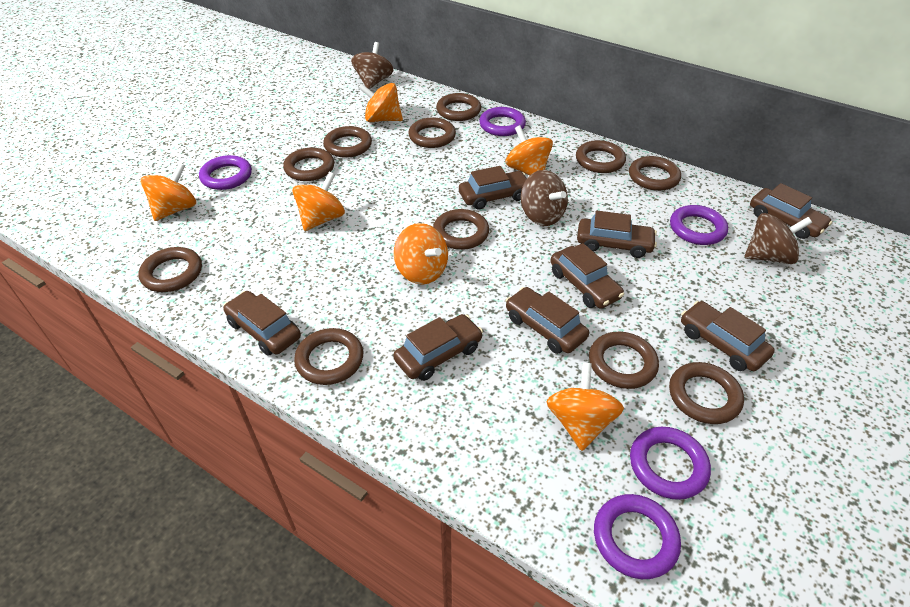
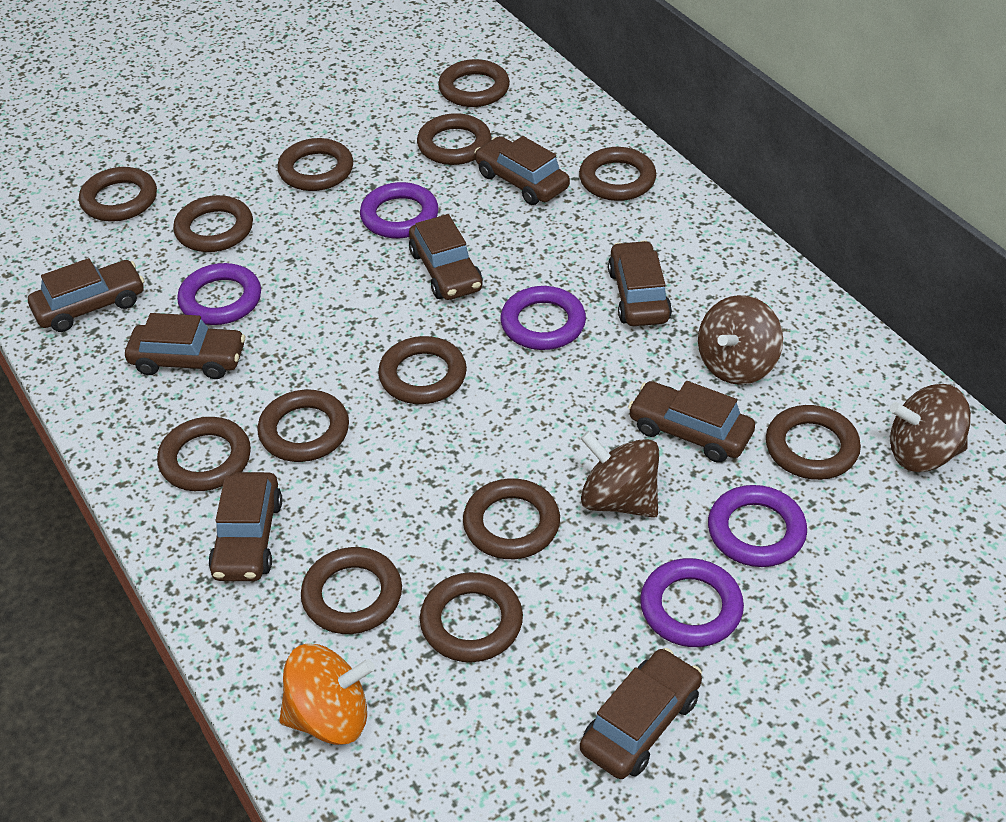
brown ring: 11 -> 13
orange spinning top: 6 -> 1

